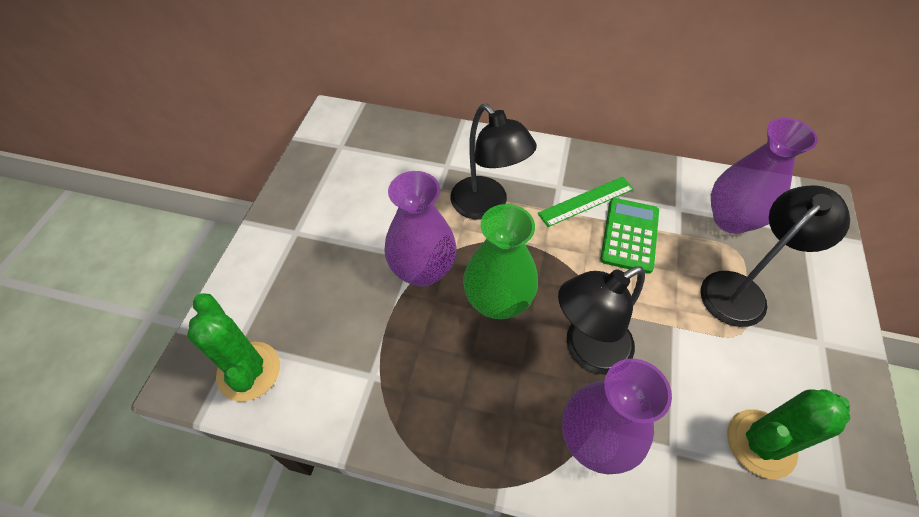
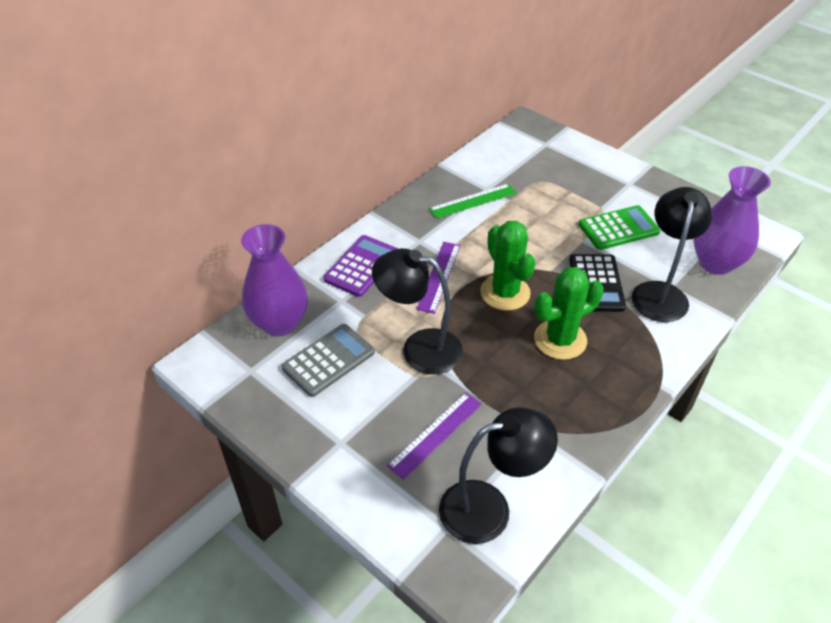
black calculator: 0 -> 1
green vase: 1 -> 0
grey calculator: 0 -> 1
purple calculator: 0 -> 1
purple ruler: 0 -> 2
purple vase: 3 -> 2

